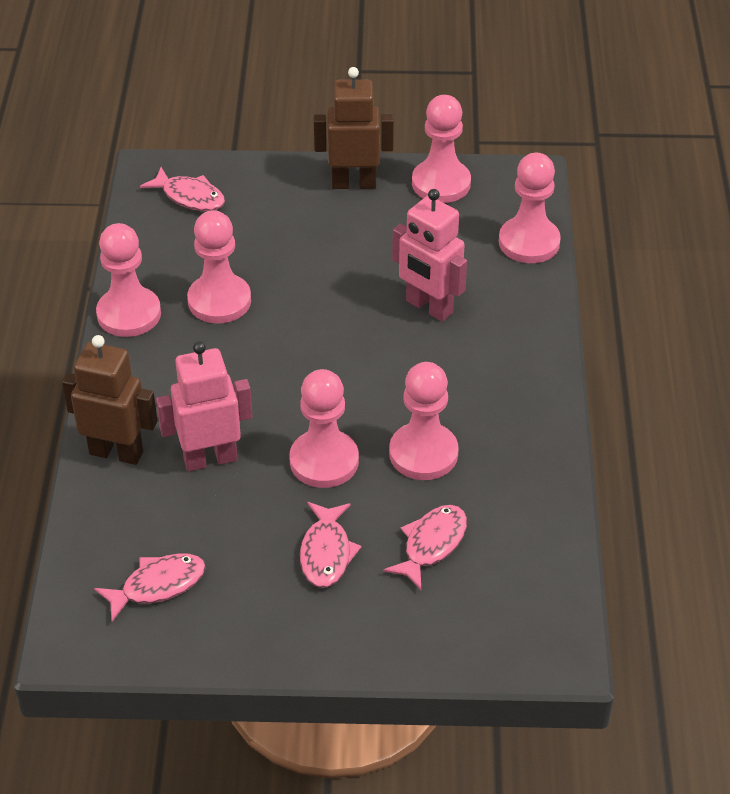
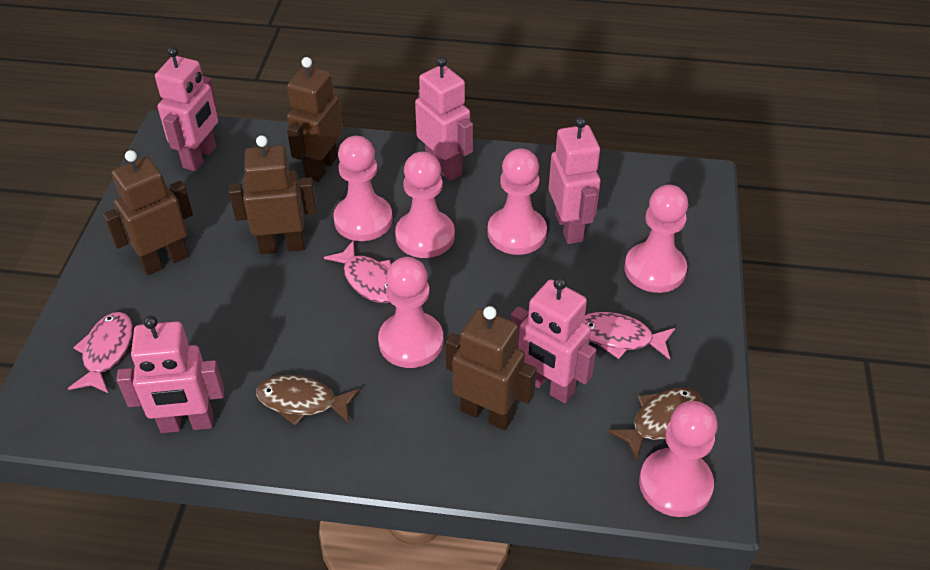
brown fish: 0 -> 2
brown robot: 2 -> 4
pink fish: 4 -> 3
pink robot: 2 -> 5

